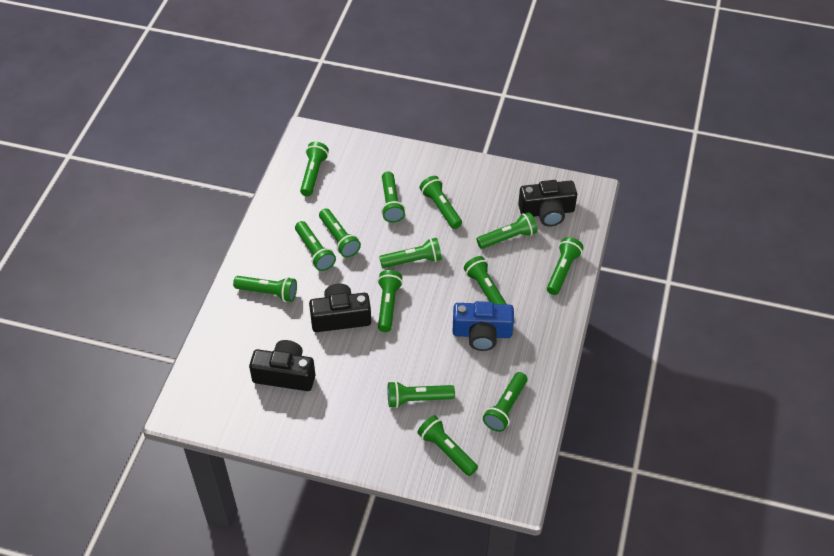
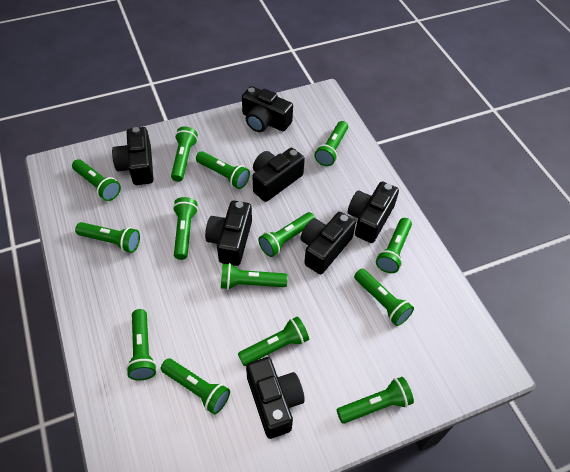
black camera: 3 -> 7
blue camera: 1 -> 0

